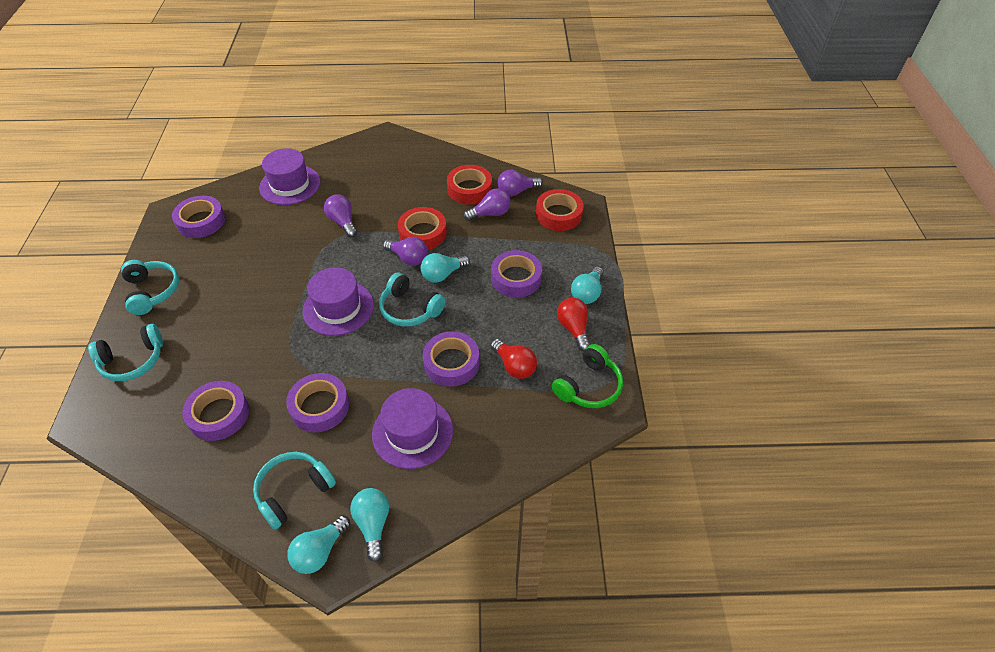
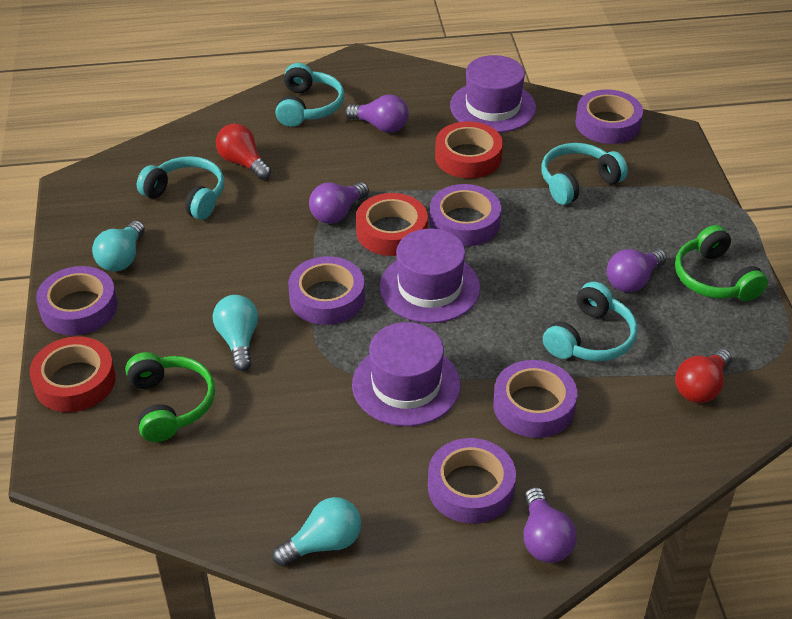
green headphones: 1 -> 2
purple tape: 5 -> 6
turquoise light bulb: 4 -> 3

